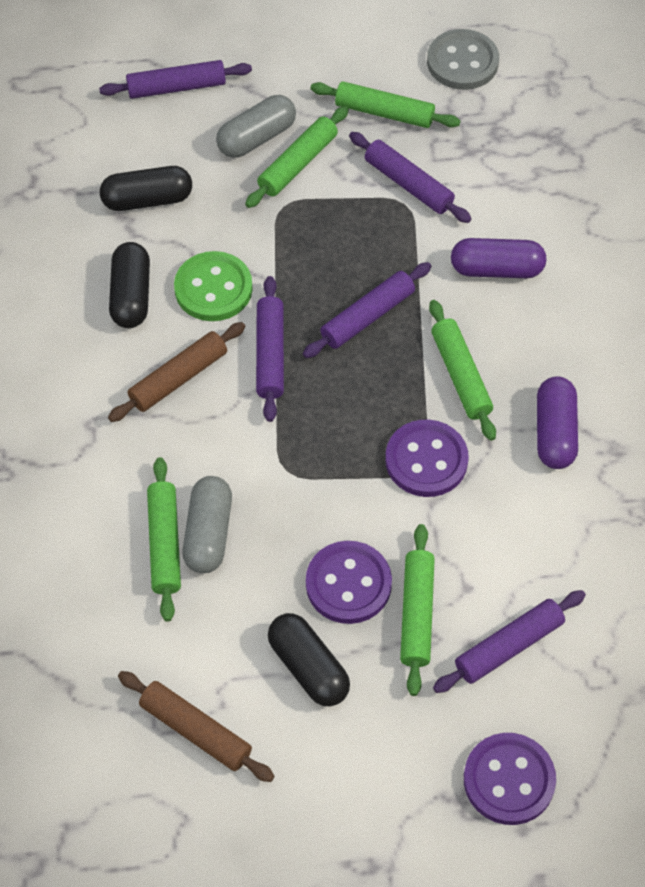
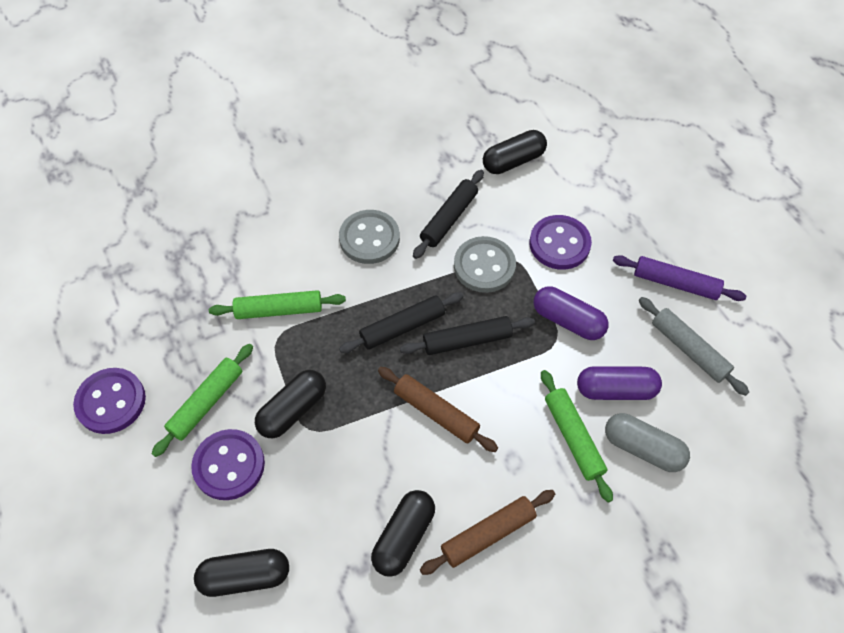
black capsule: 3 -> 4
black rolling pin: 0 -> 3
green button: 1 -> 0
green rolling pin: 5 -> 3
grey button: 1 -> 2
grey capsule: 2 -> 1
grey rolling pin: 0 -> 1
purple rolling pin: 5 -> 1

